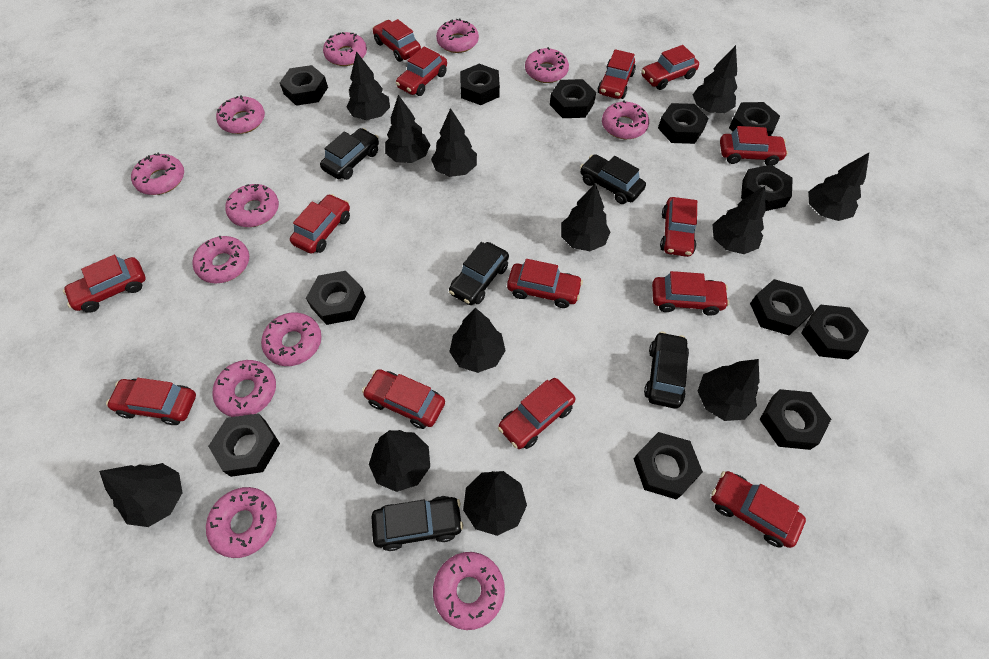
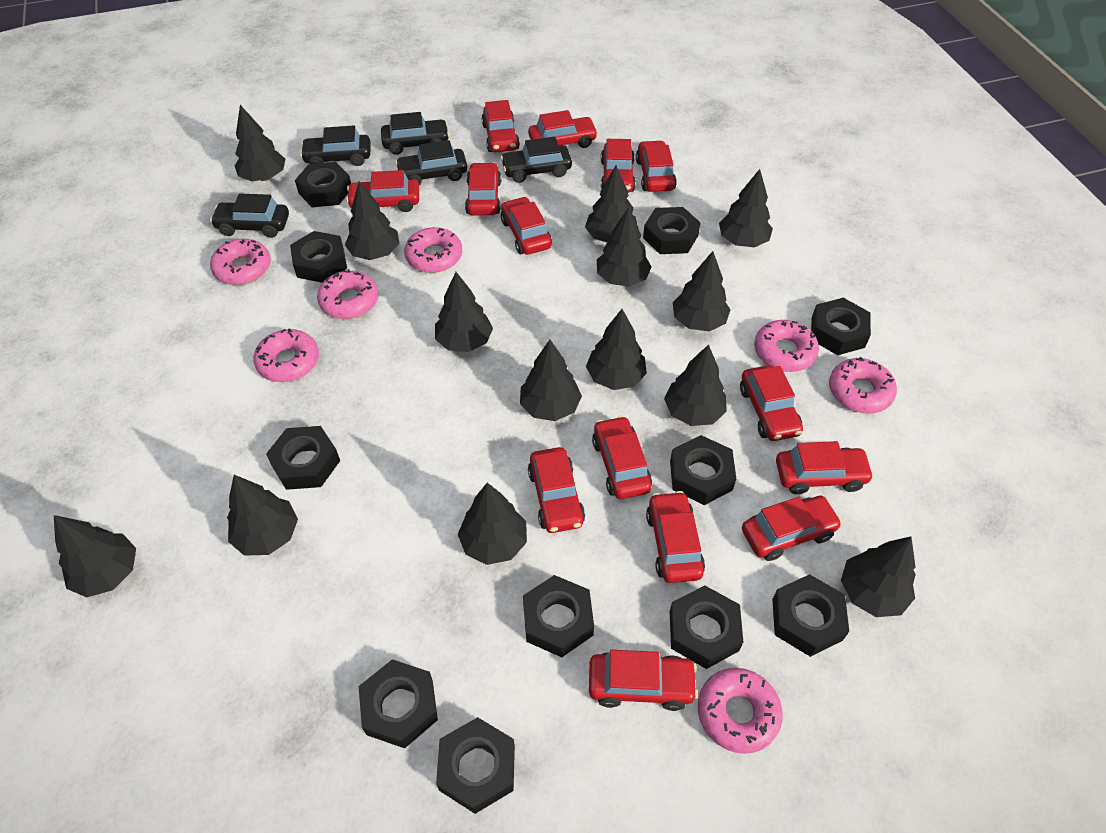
black nut: 12 -> 11
black tree: 12 -> 14
pink donut: 12 -> 7

